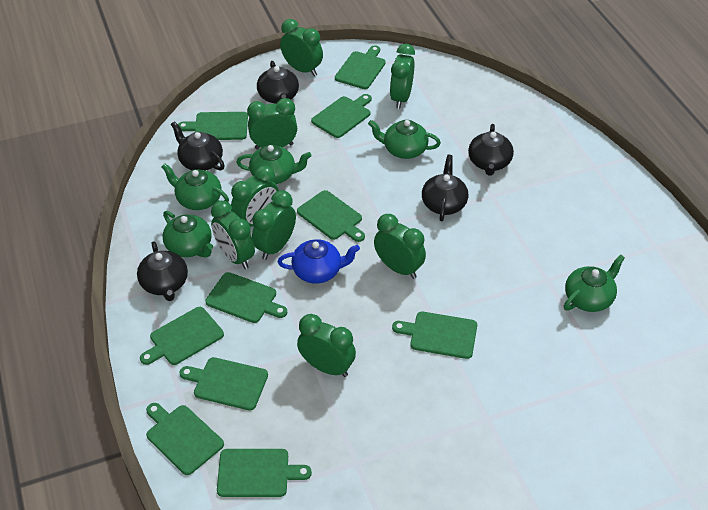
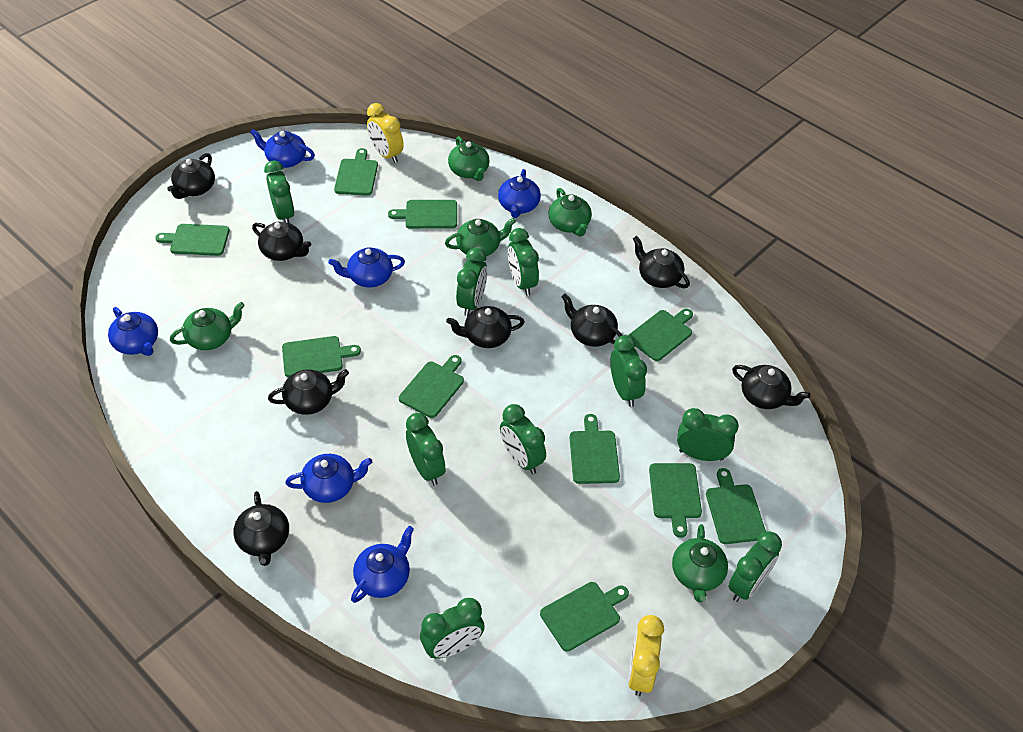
black teapot: 5 -> 8
blue teapot: 1 -> 6
green clock: 8 -> 9
yellow clock: 0 -> 2

